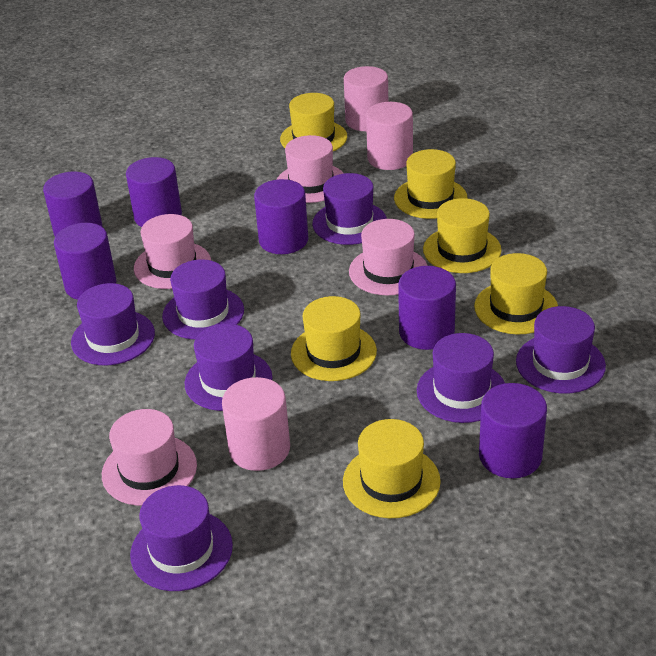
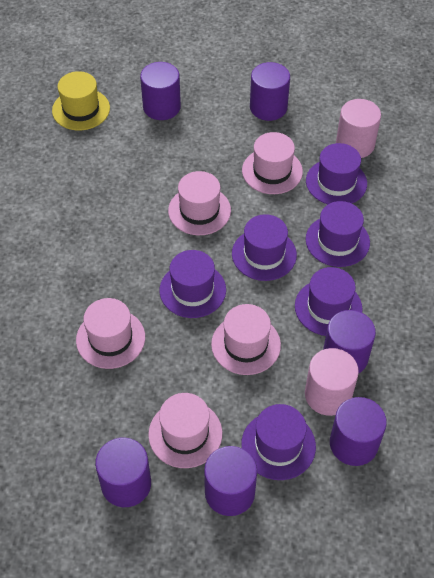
pink cylinder: 3 -> 2
pink hat: 4 -> 5
purple hat: 7 -> 6
yellow hat: 6 -> 1

